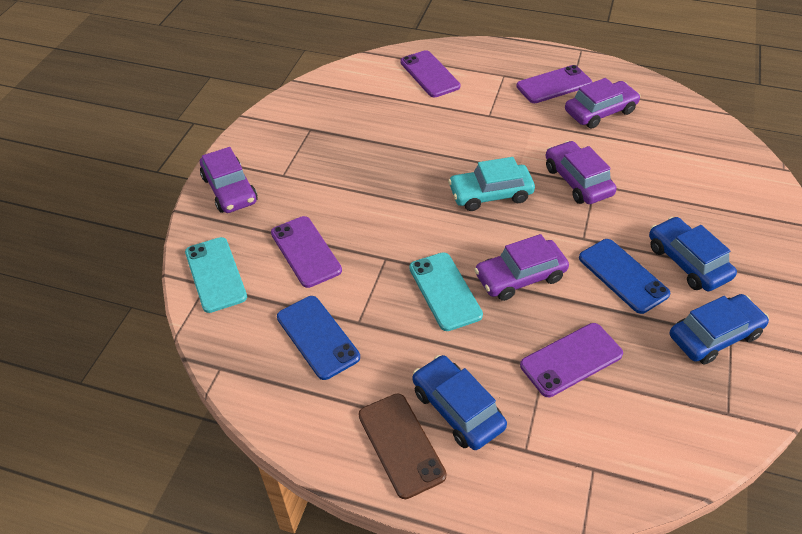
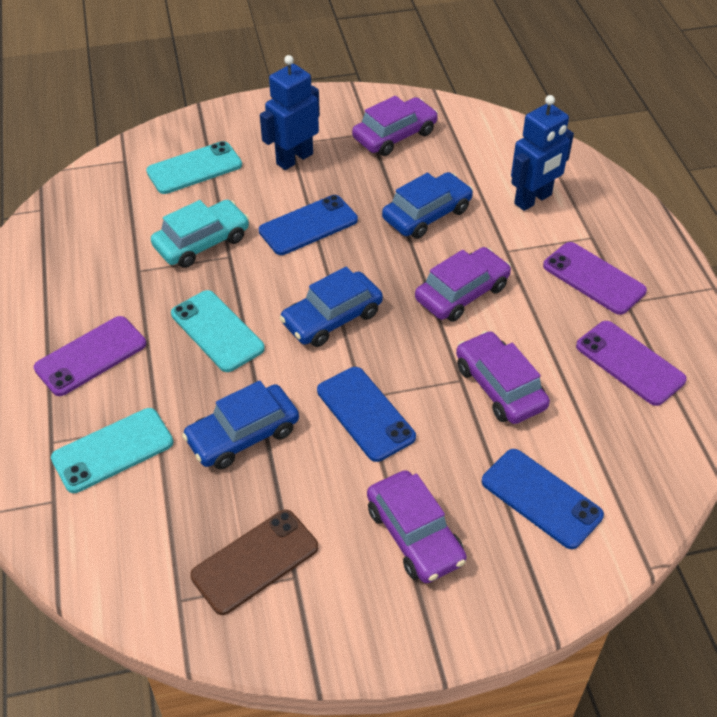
blue phone: 2 -> 3
blue robot: 0 -> 2
purple phone: 4 -> 3
turquoise phone: 2 -> 3

